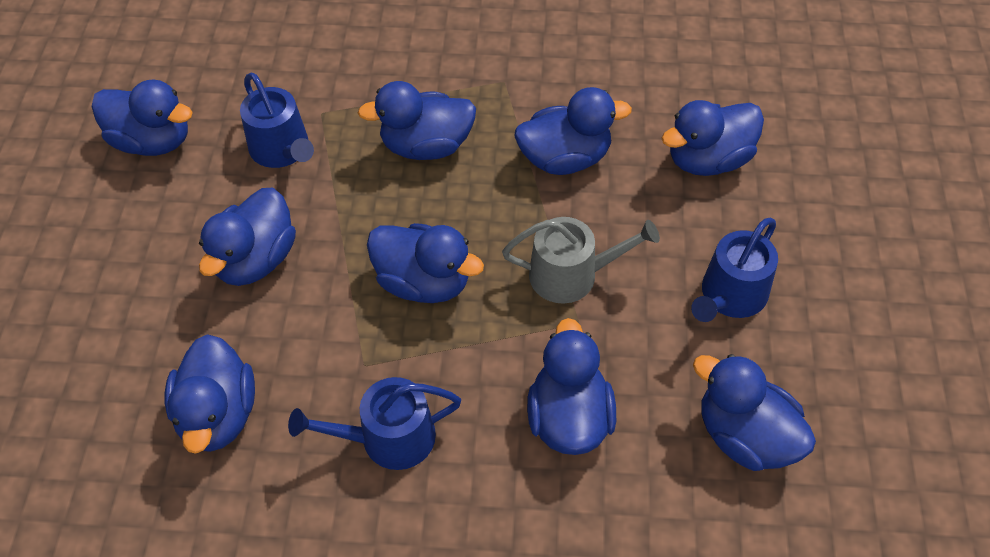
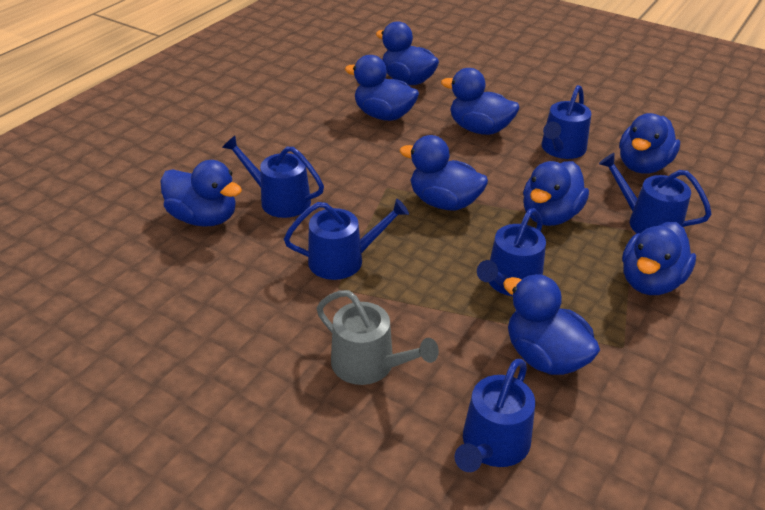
blue watering can: 3 -> 6

